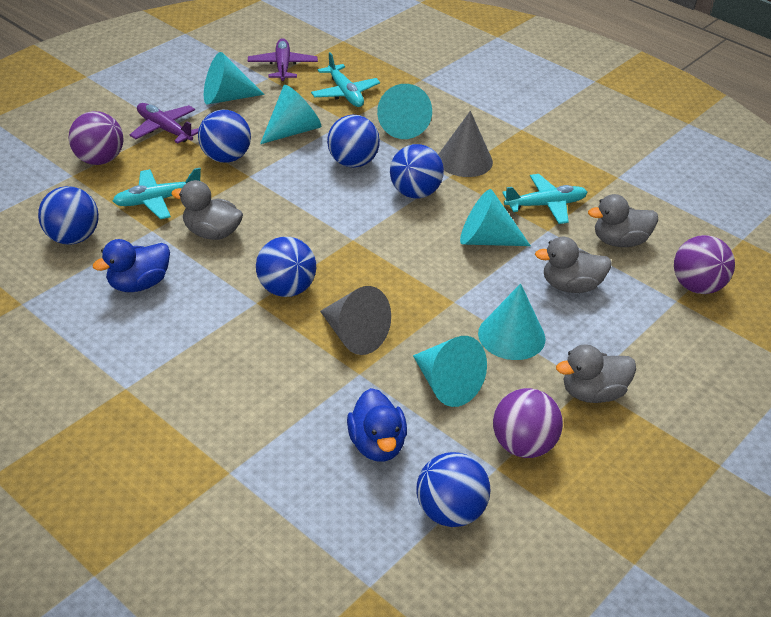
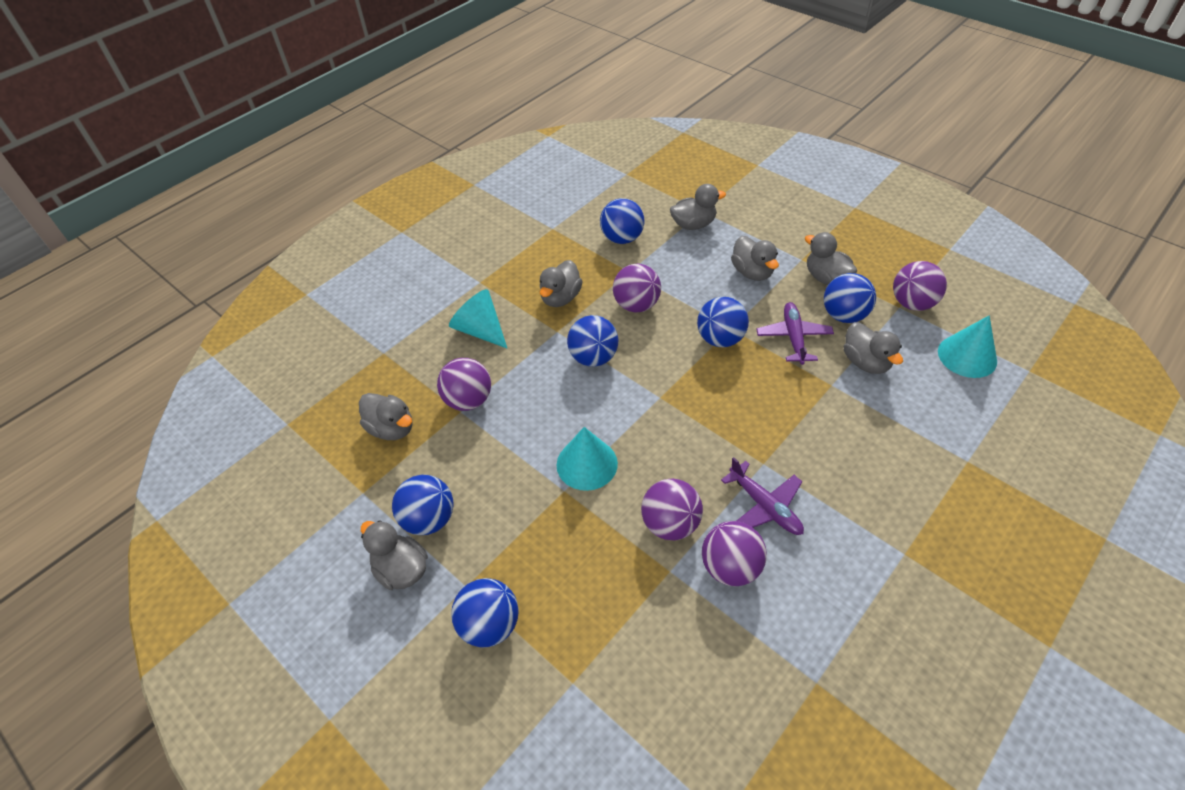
blue duck: 2 -> 0
grey cone: 2 -> 0
grey duck: 4 -> 7
purple ball: 3 -> 5
turquoise cone: 6 -> 3
turquoise plane: 3 -> 0

